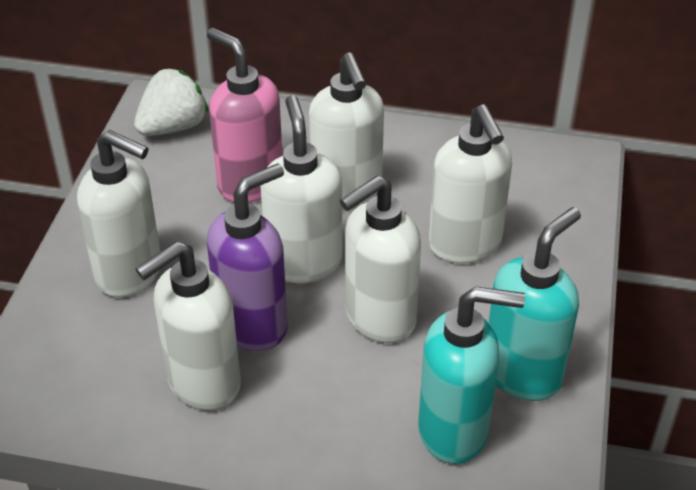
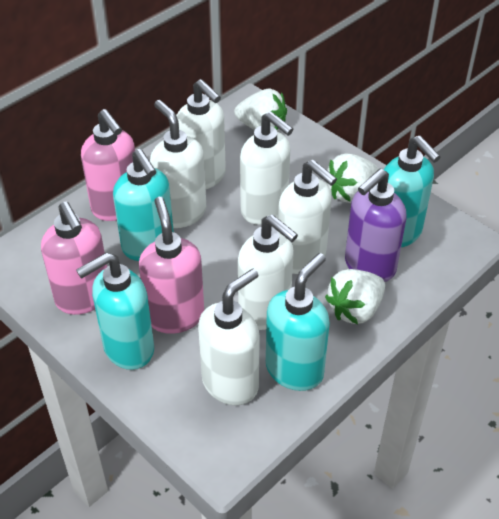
pink soap dispenser: 1 -> 3
turquoise soap dispenser: 2 -> 4
white strawberry: 1 -> 3

